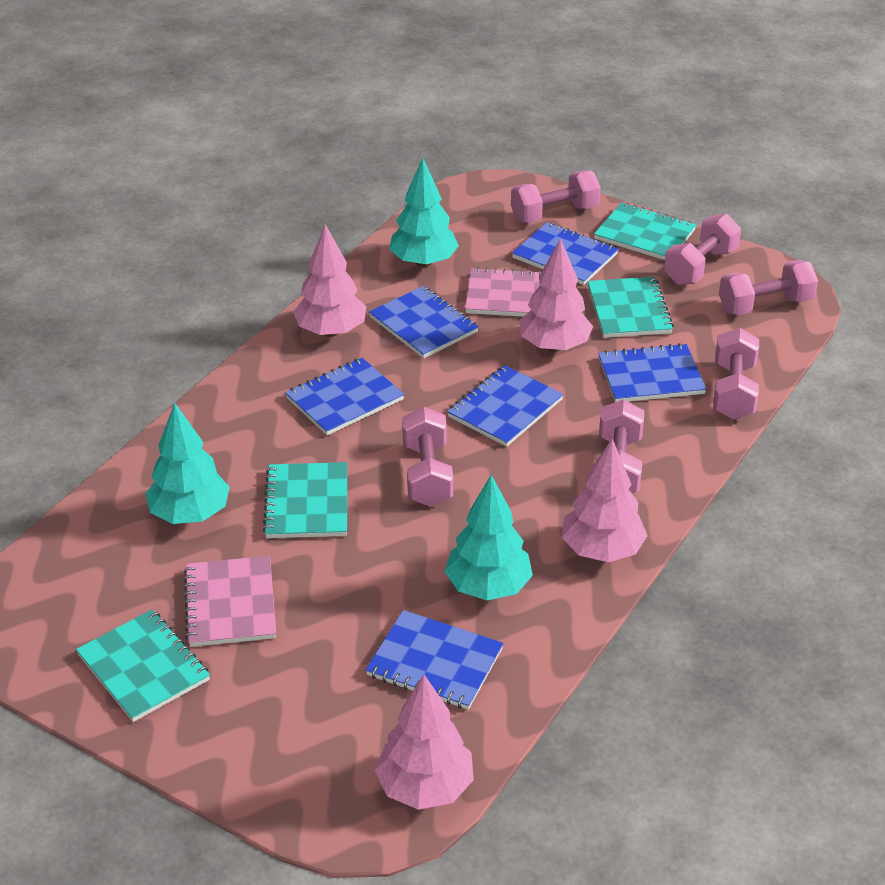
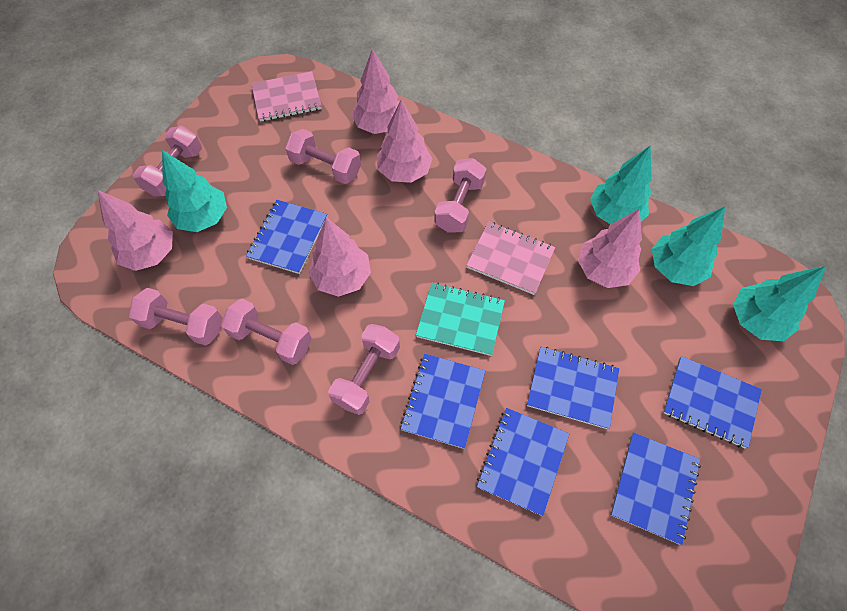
pink tree: 4 -> 5
turquoise notebook: 4 -> 1
turquoise tree: 3 -> 4

